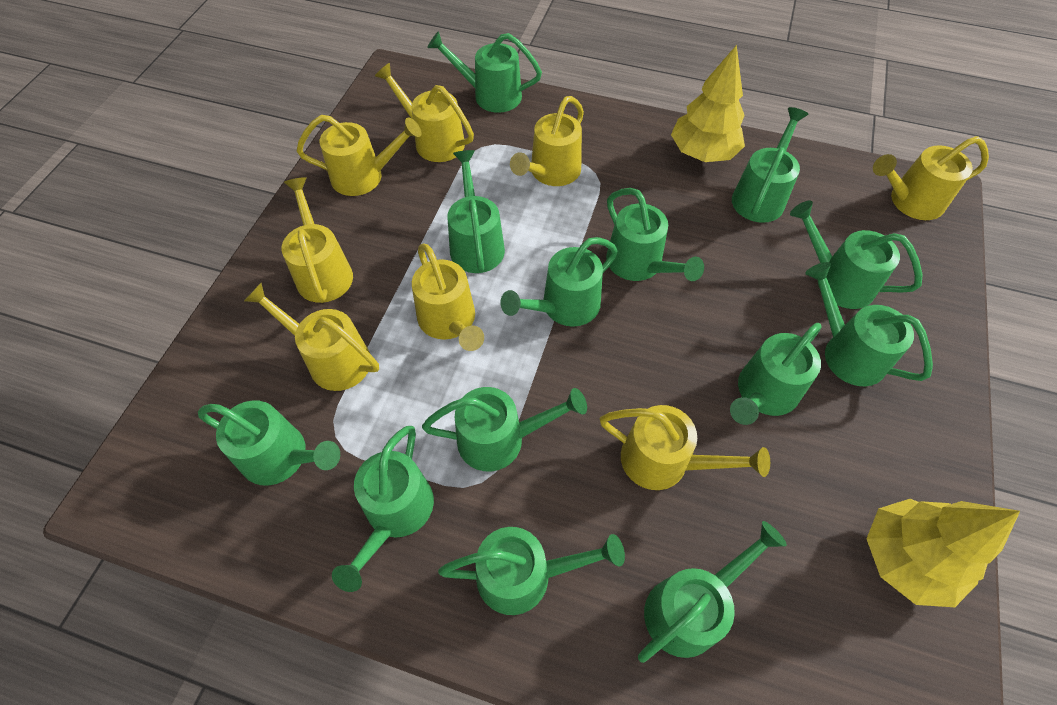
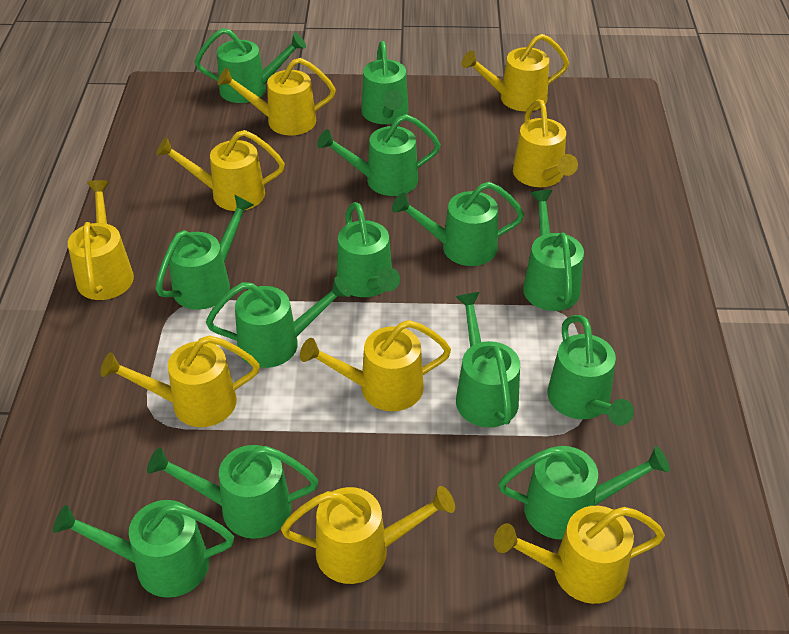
yellow tree: 2 -> 0
yellow watering can: 8 -> 9

